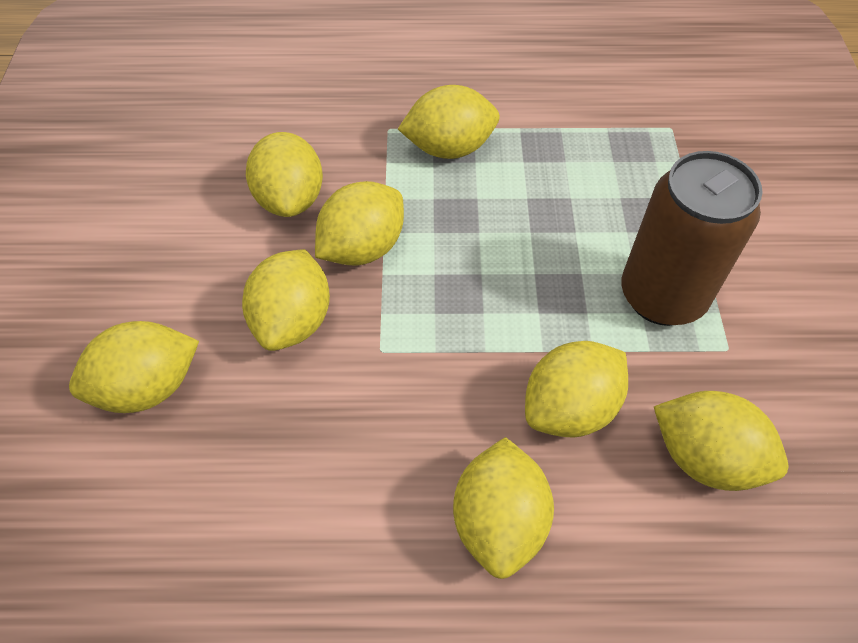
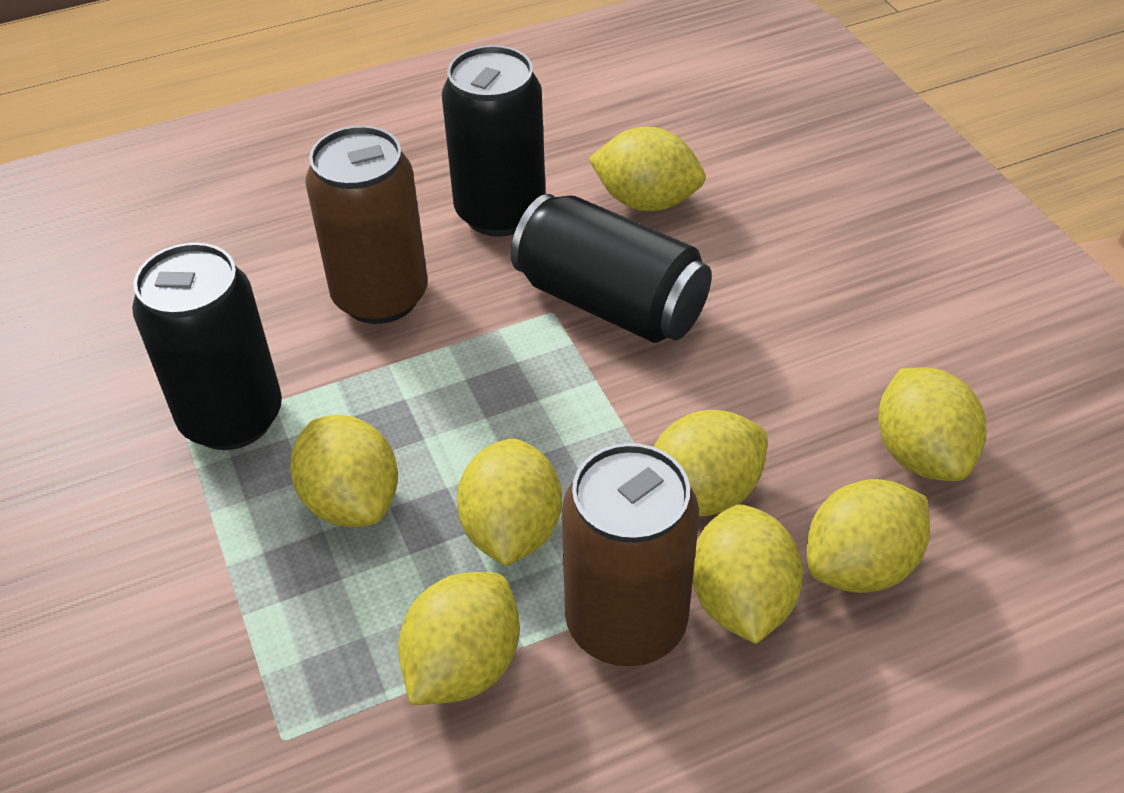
black can: 0 -> 3
brown can: 1 -> 2

